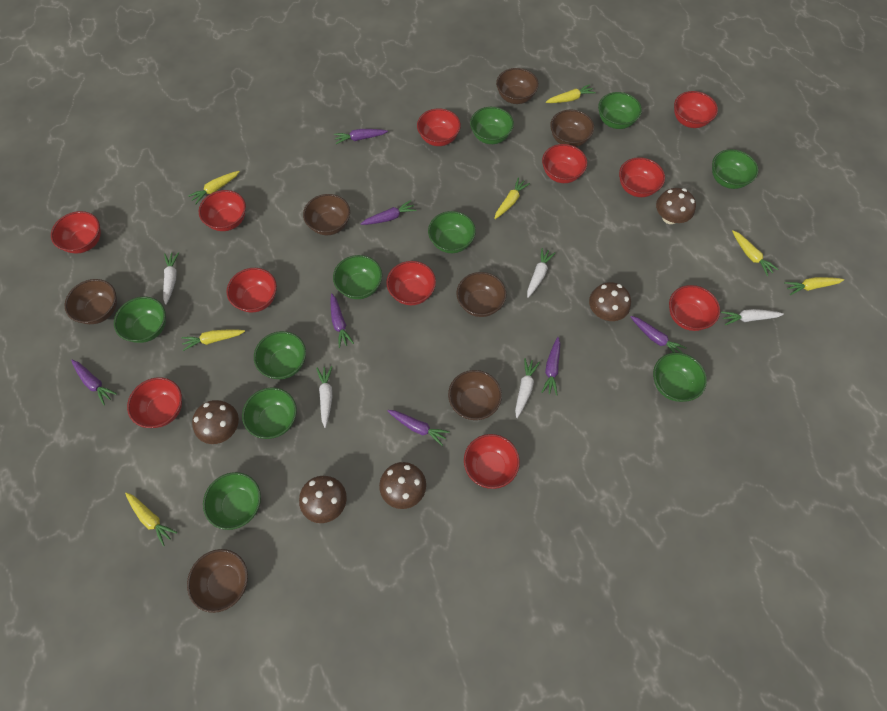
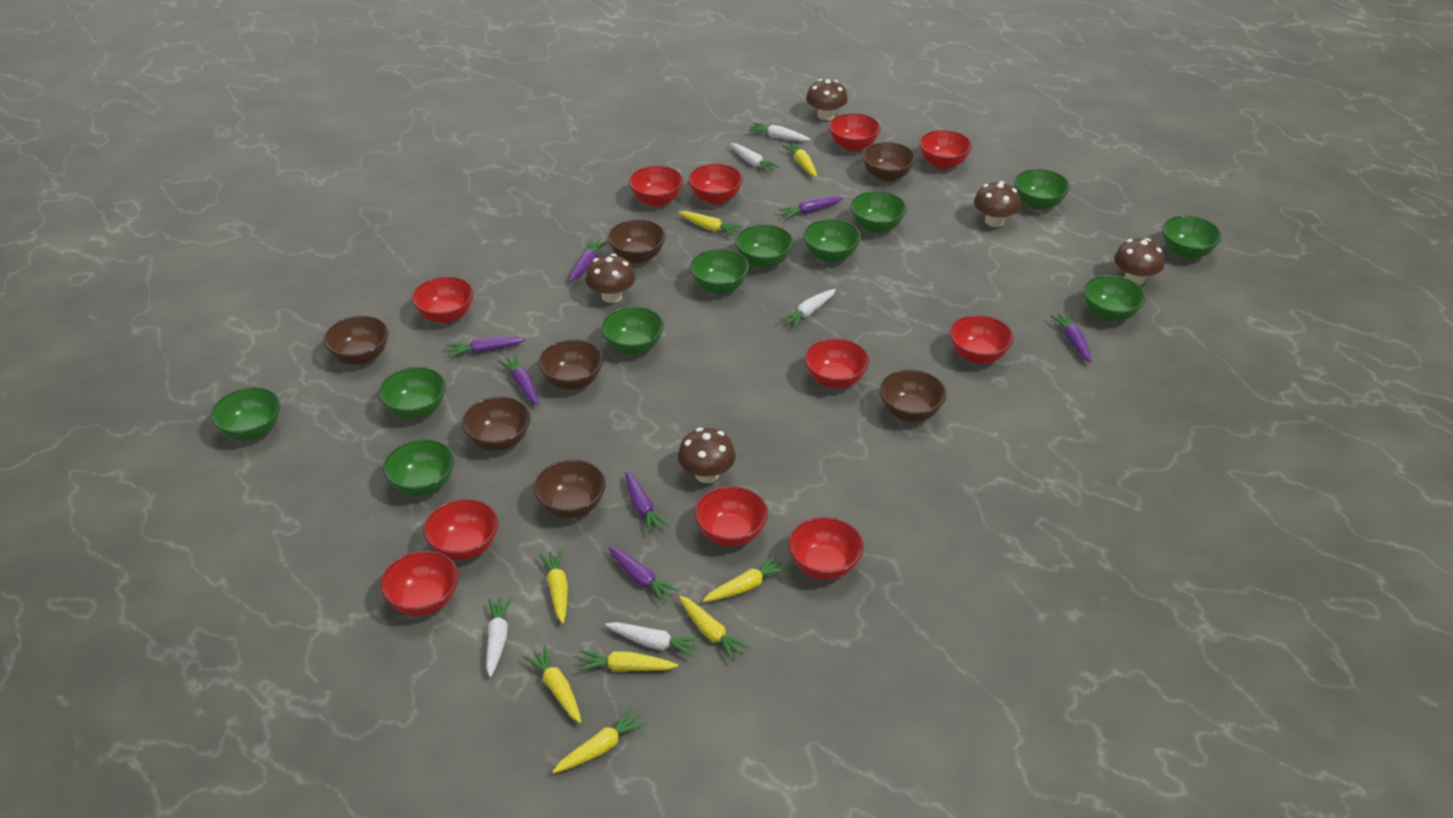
green bowl: 10 -> 11
yellow carrot: 7 -> 8

